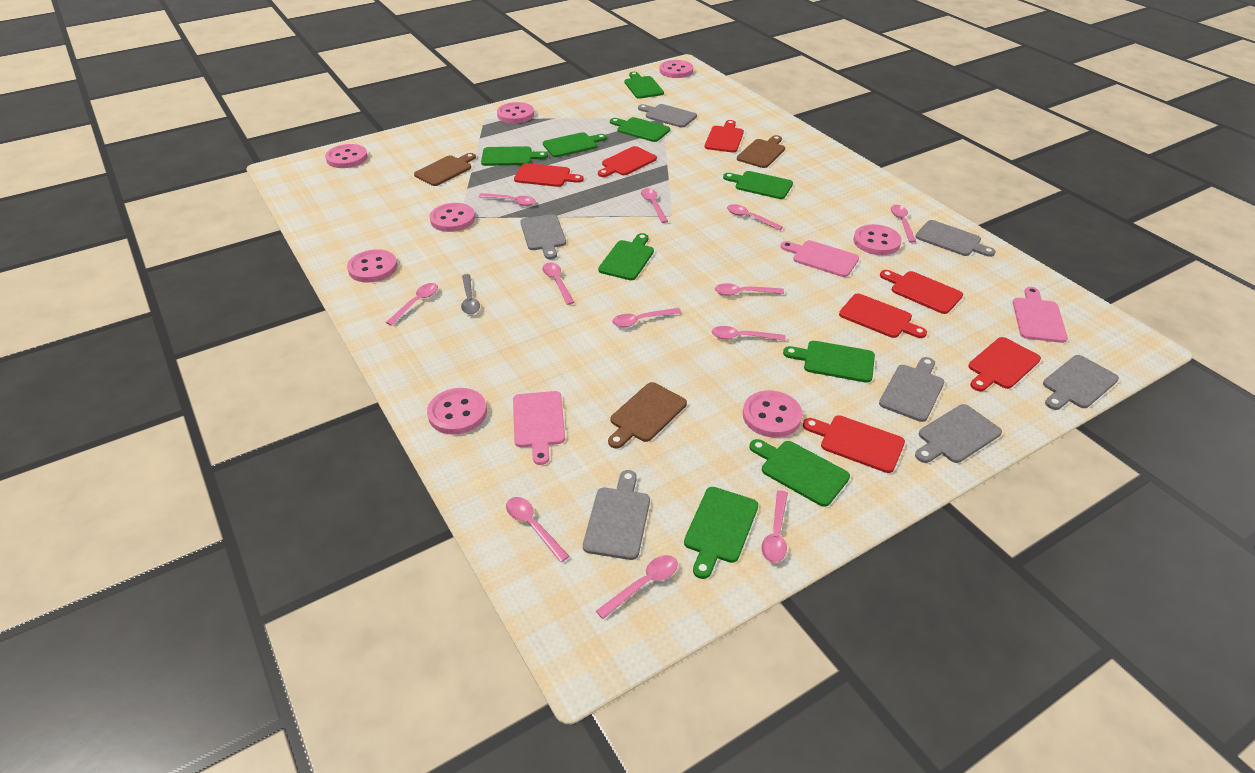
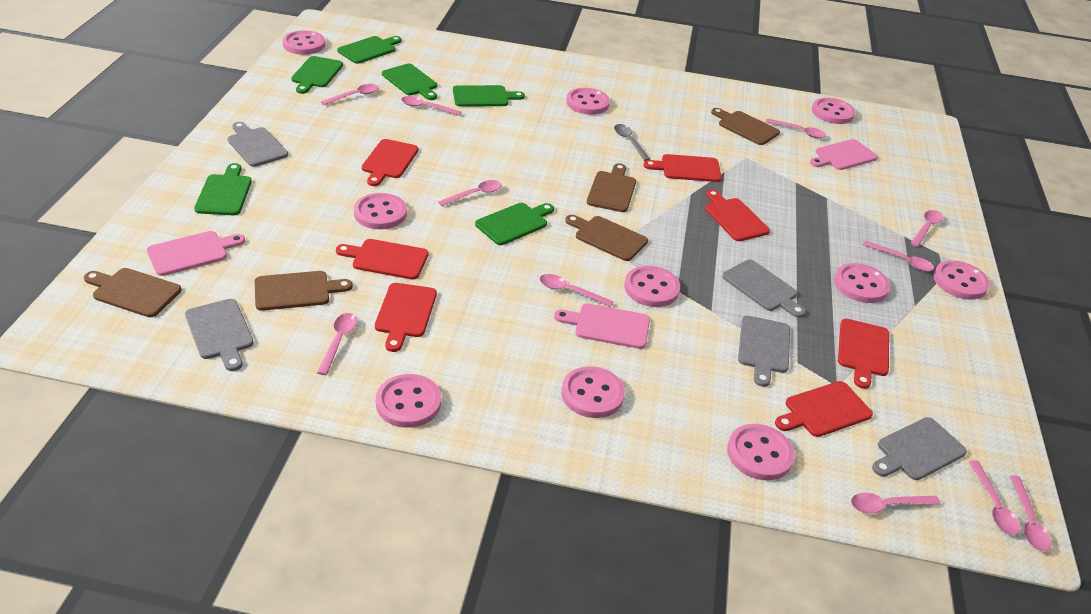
brown cutting board: 3 -> 5
green cutting board: 9 -> 6
grey cutting board: 7 -> 5
pink button: 8 -> 10
pink spoon: 12 -> 11

